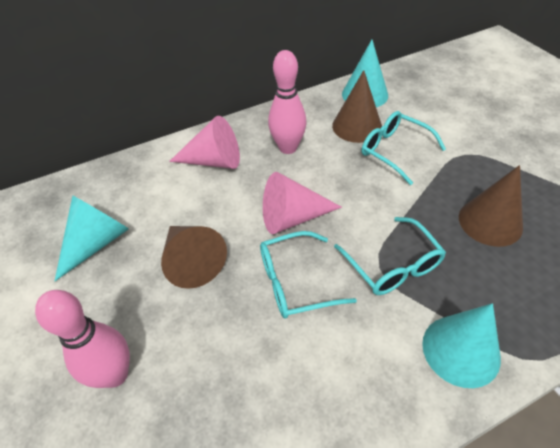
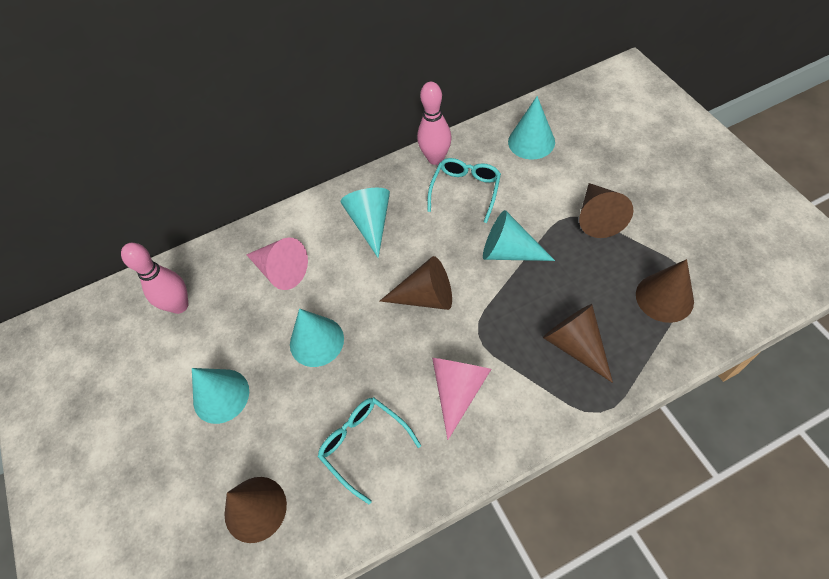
brown cone: 3 -> 5
turquoise cone: 3 -> 5
turquoise glasses: 3 -> 2

